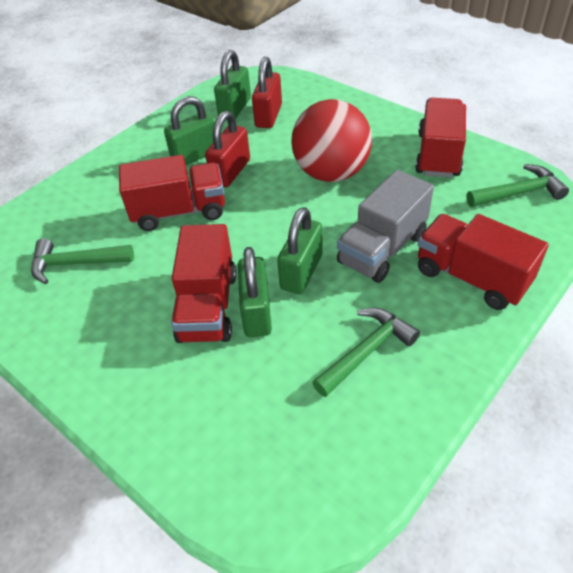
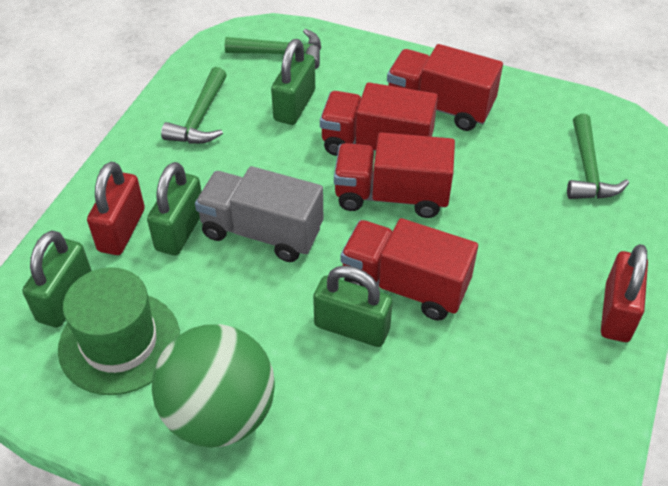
green ball: 0 -> 1
green hat: 0 -> 1
red ball: 1 -> 0

